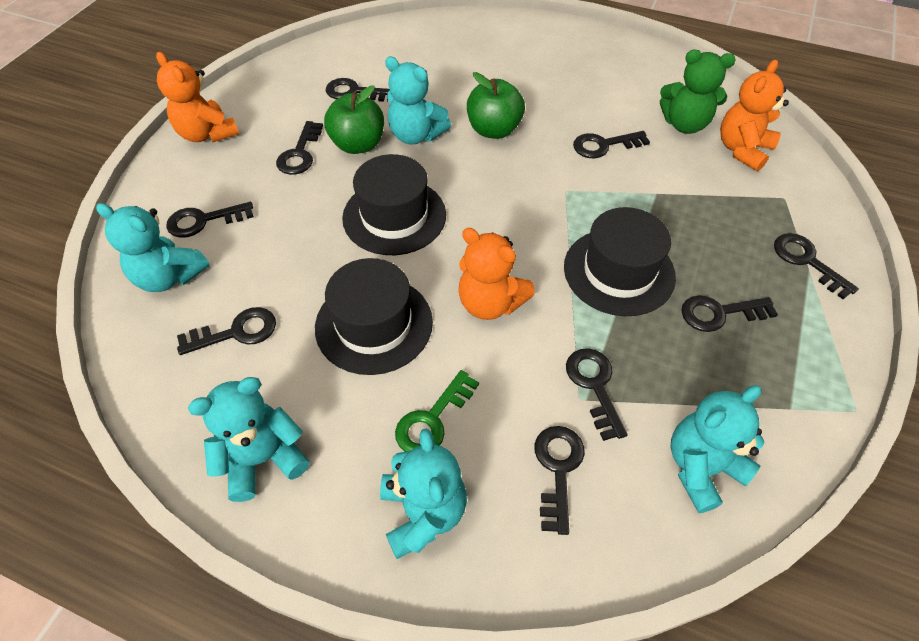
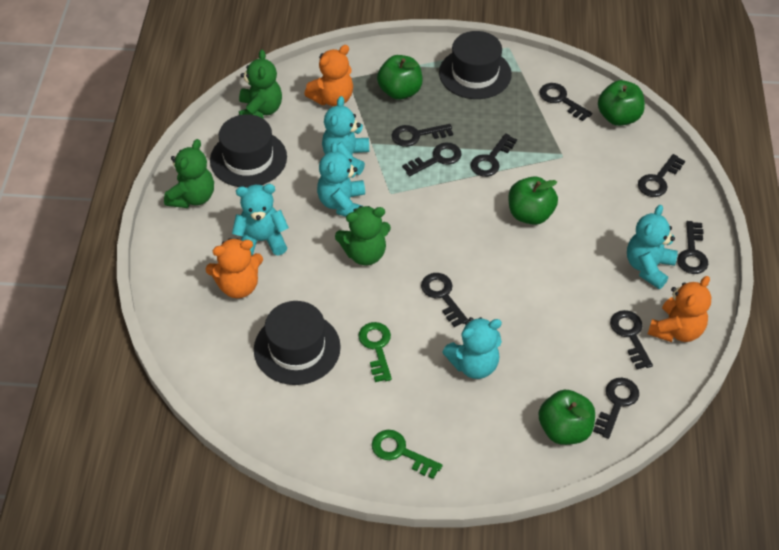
green apple: 2 -> 4
green key: 1 -> 2
green teddy bear: 1 -> 3

